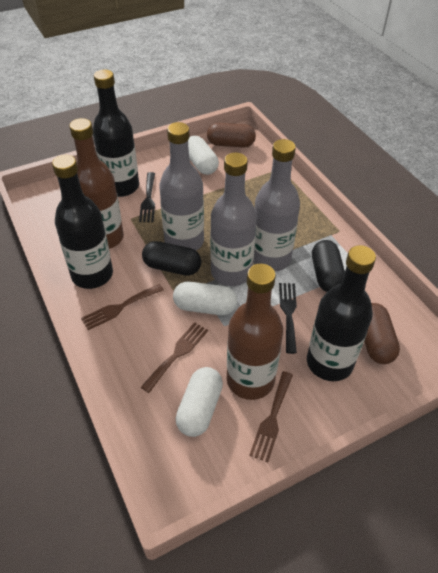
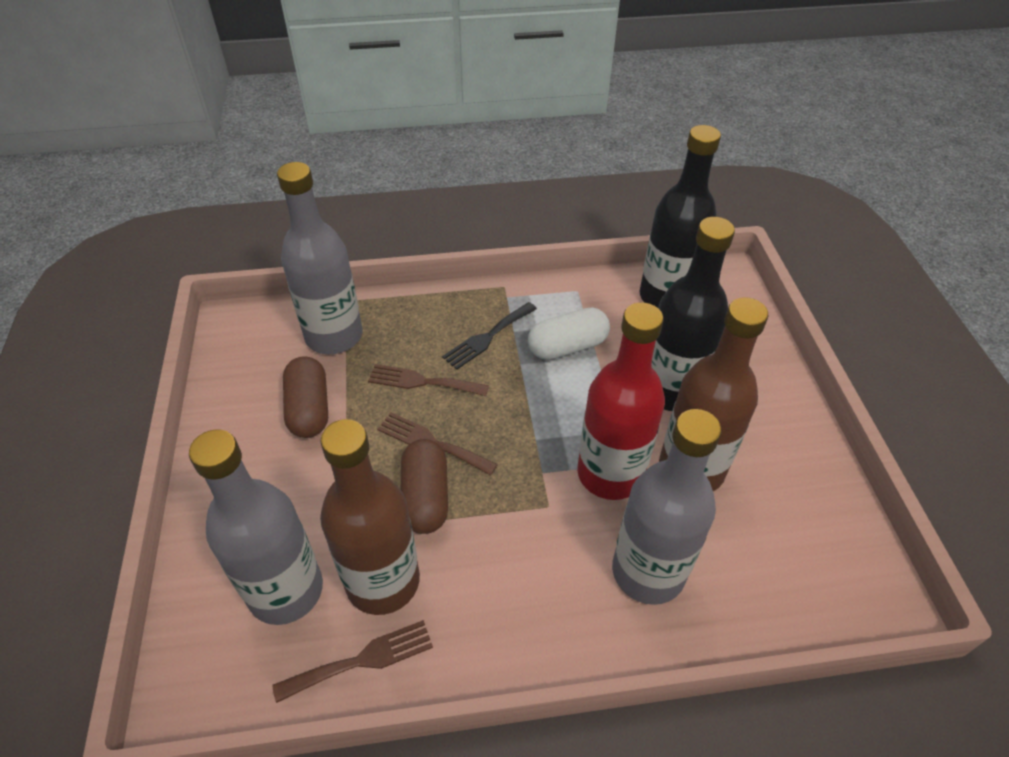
black bottle: 3 -> 2
black capsule: 2 -> 0
black fork: 2 -> 1
red bottle: 0 -> 1
white capsule: 3 -> 1

